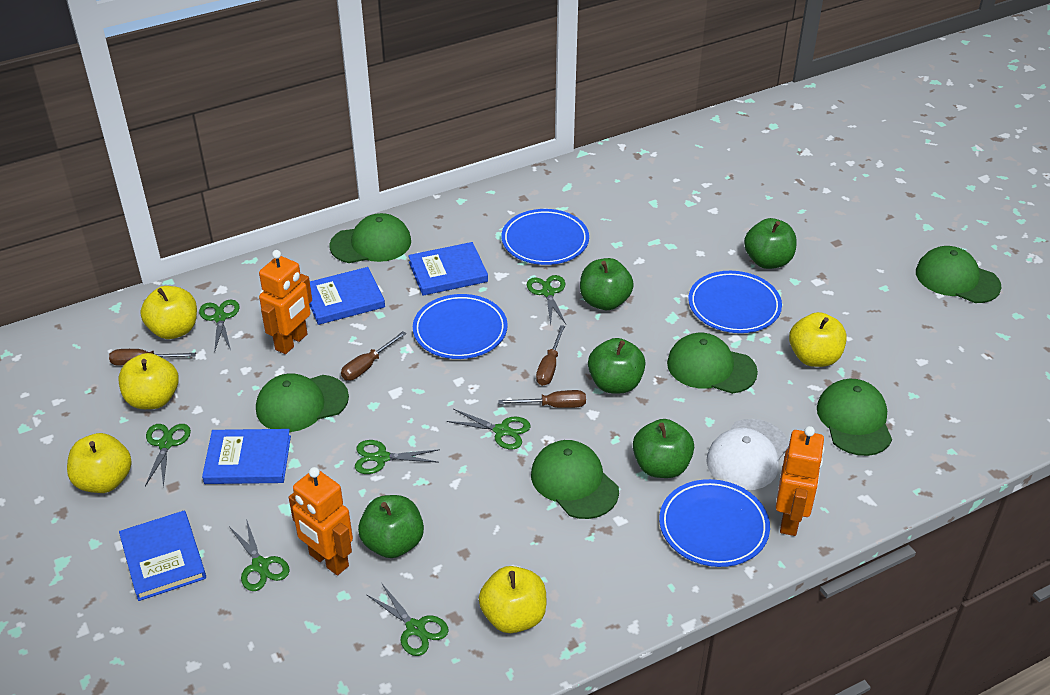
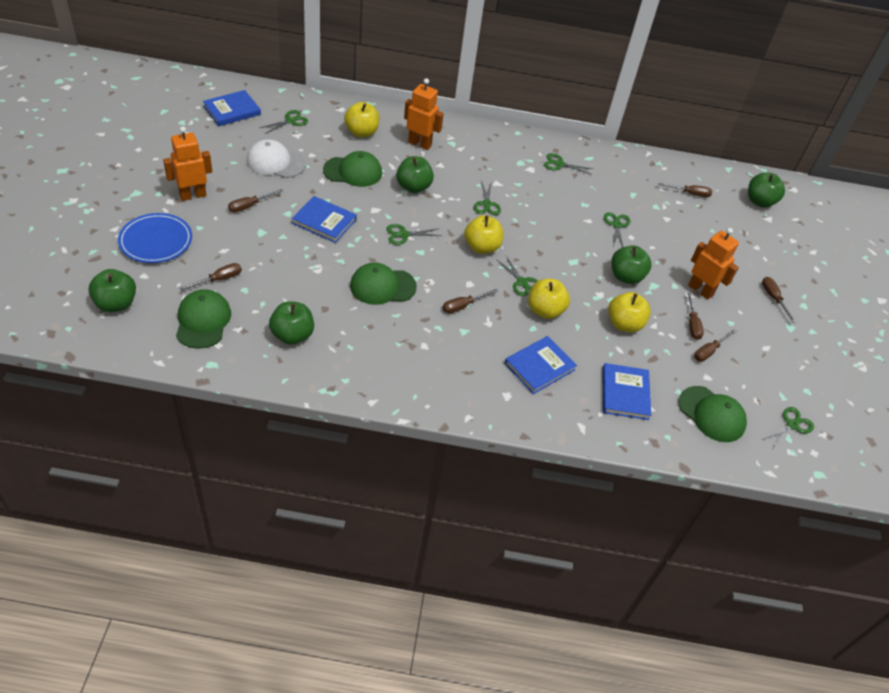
blue plate: 4 -> 1
brown screwdriver: 4 -> 7
green cap: 6 -> 4
yellow apple: 5 -> 4

